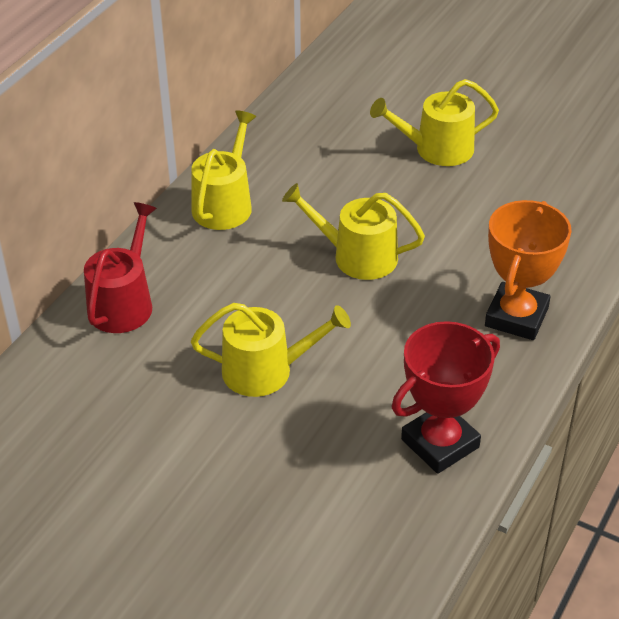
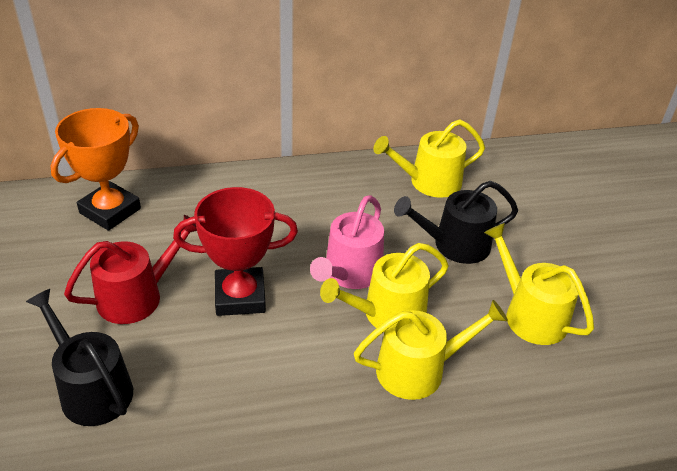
black watering can: 0 -> 2
pink watering can: 0 -> 1

